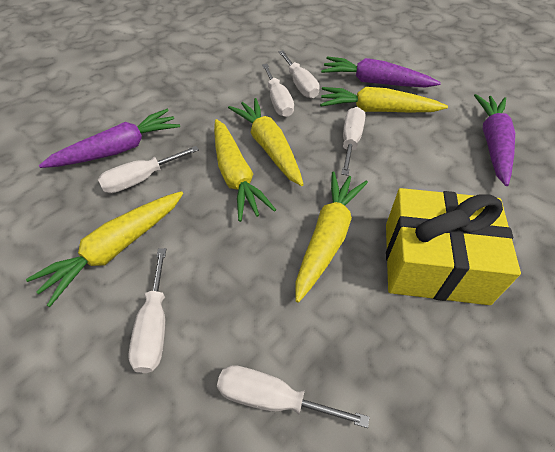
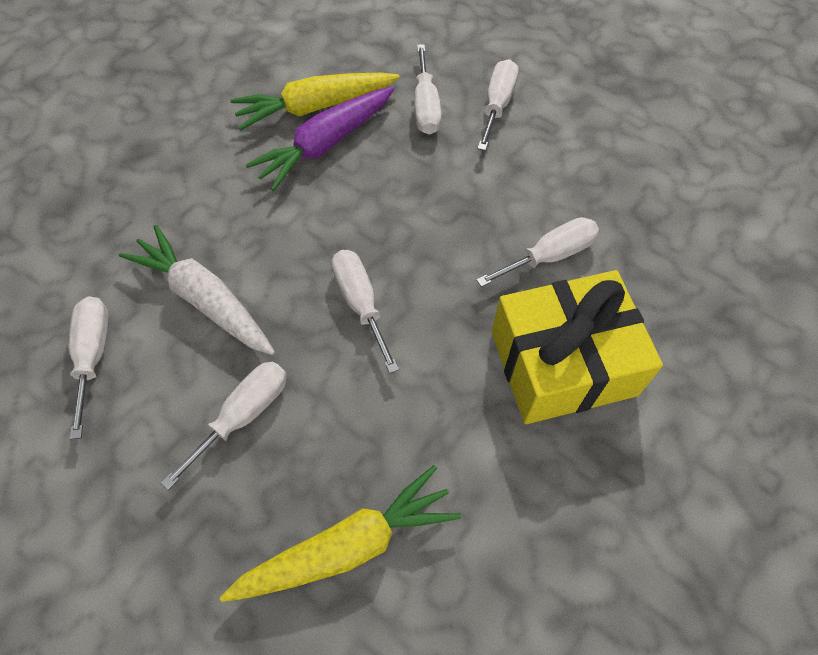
purple carrot: 3 -> 1
white carrot: 0 -> 1
yellow carrot: 5 -> 2

